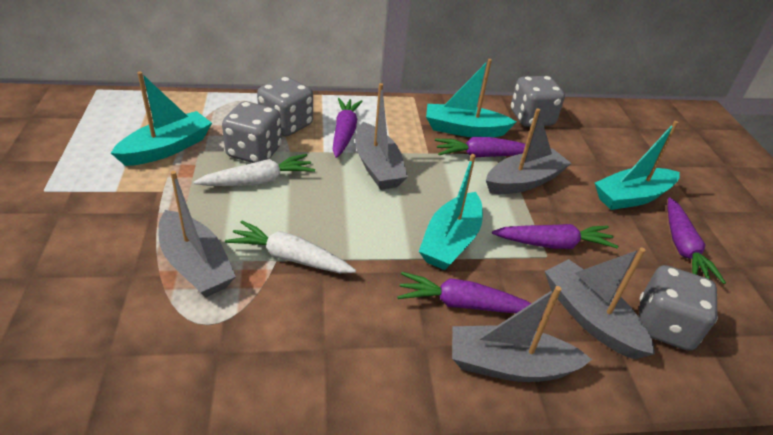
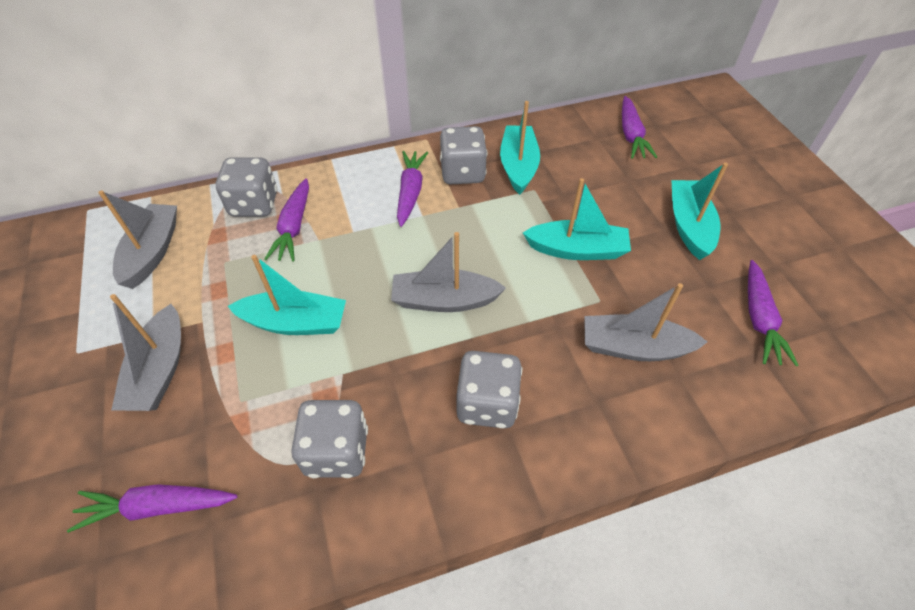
grey boat: 5 -> 4
white carrot: 2 -> 0

